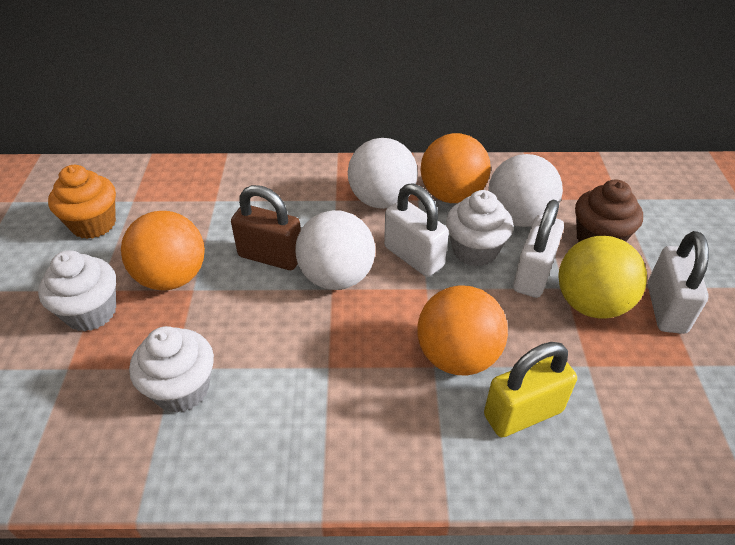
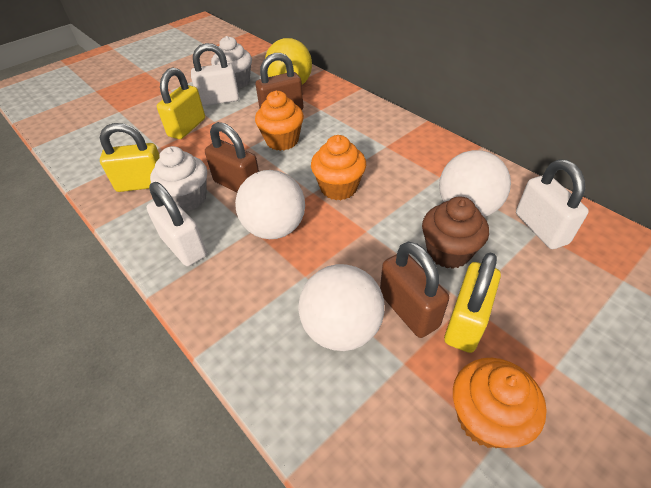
brown padlock: 1 -> 3
orange ball: 3 -> 0
orange cupcake: 1 -> 3
white cupcake: 3 -> 2
yellow padlock: 1 -> 3

